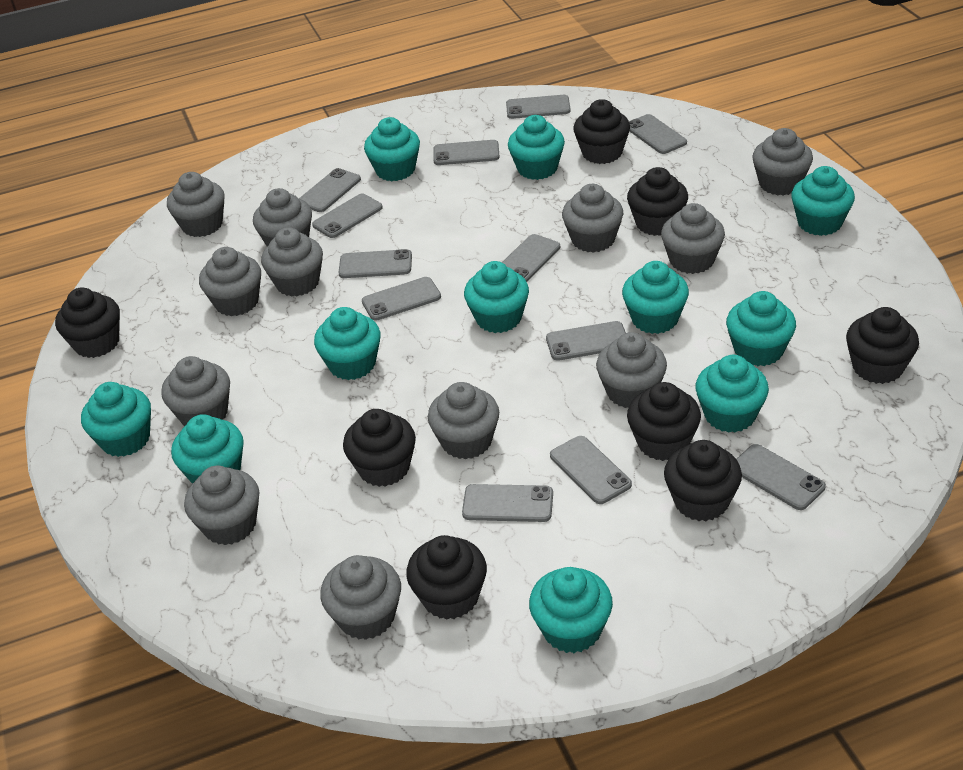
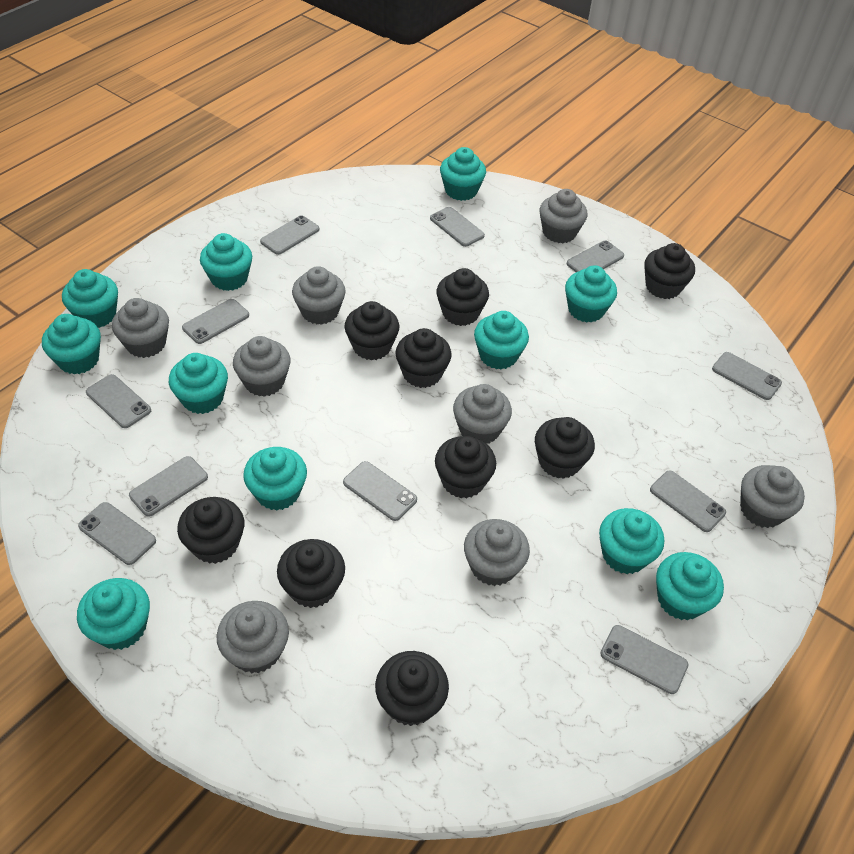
black cupcake: 8 -> 9
grey cupcake: 12 -> 8
grey phone: 12 -> 11

